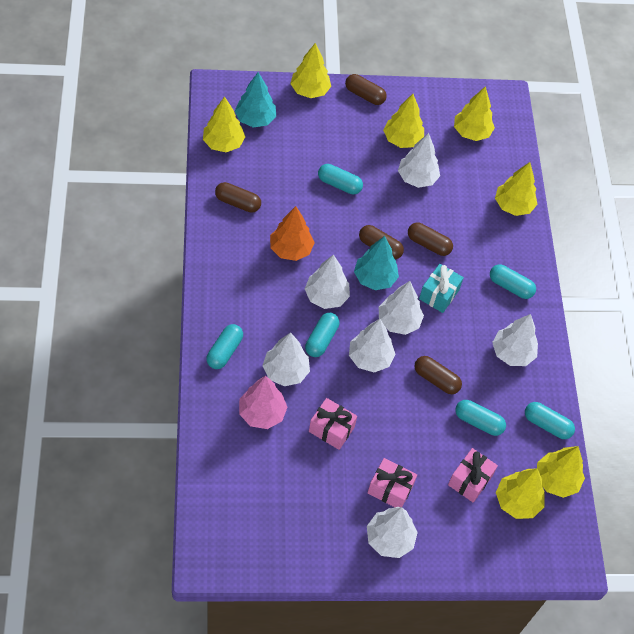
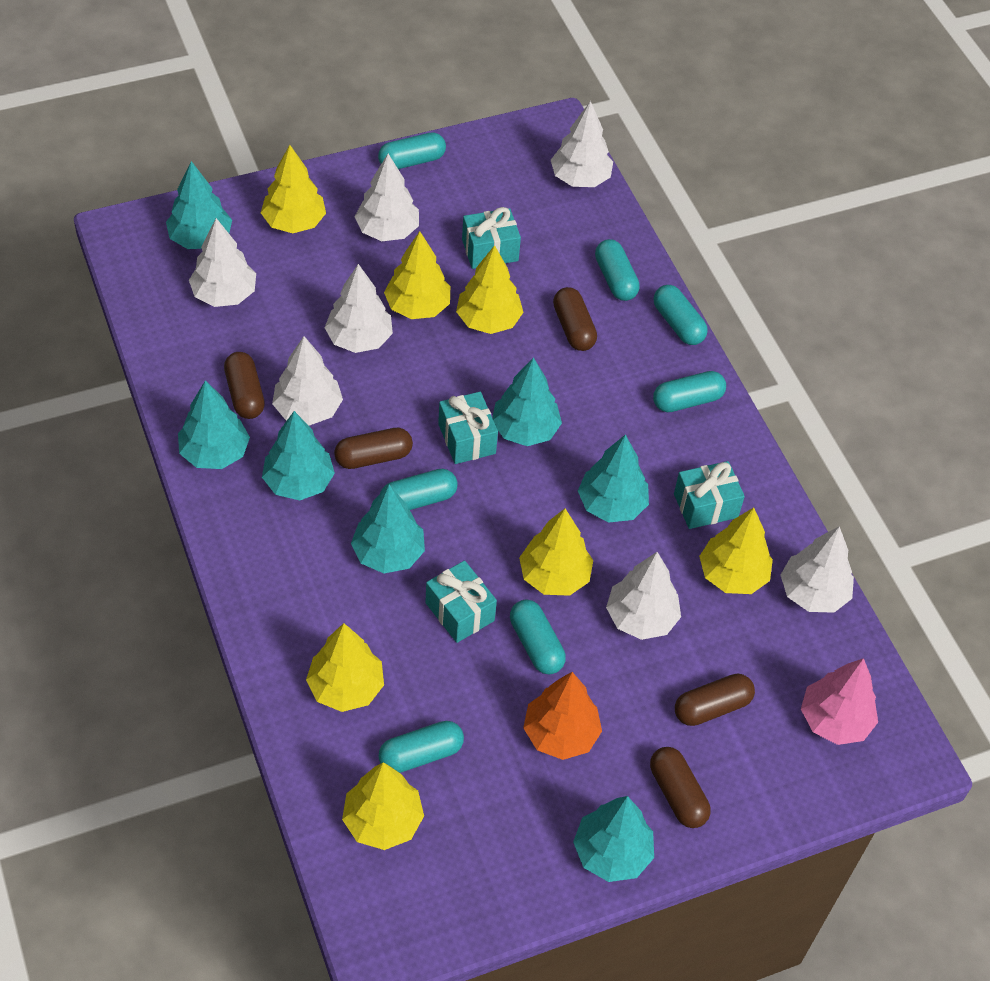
pink gift: 3 -> 0
turquoise capsule: 6 -> 7
turquoise gift: 1 -> 4
turquoise tree: 2 -> 7

